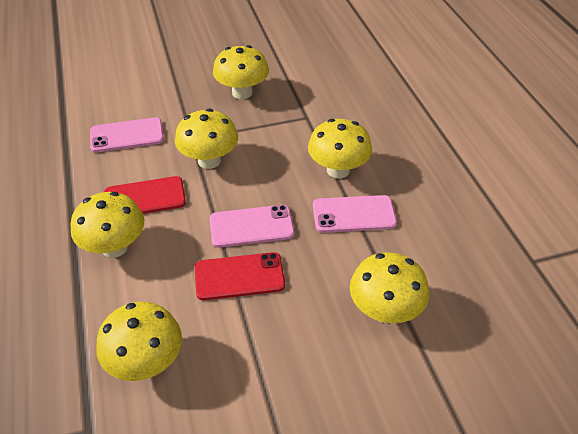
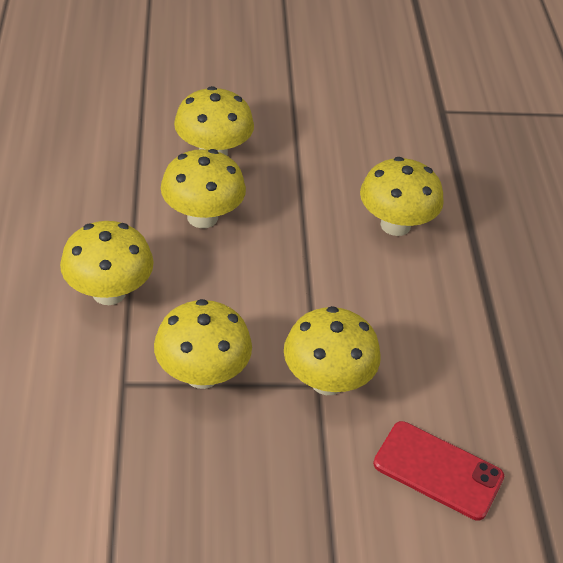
pink phone: 3 -> 0
red phone: 2 -> 1

